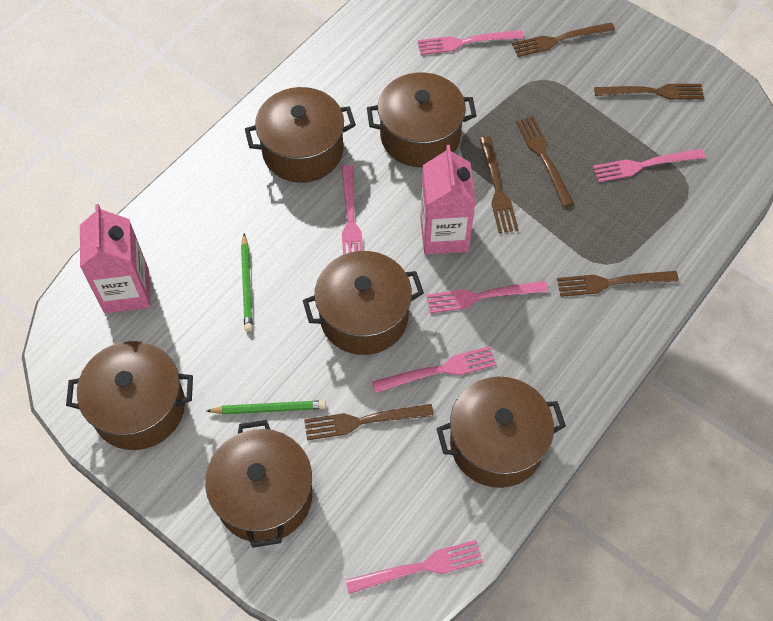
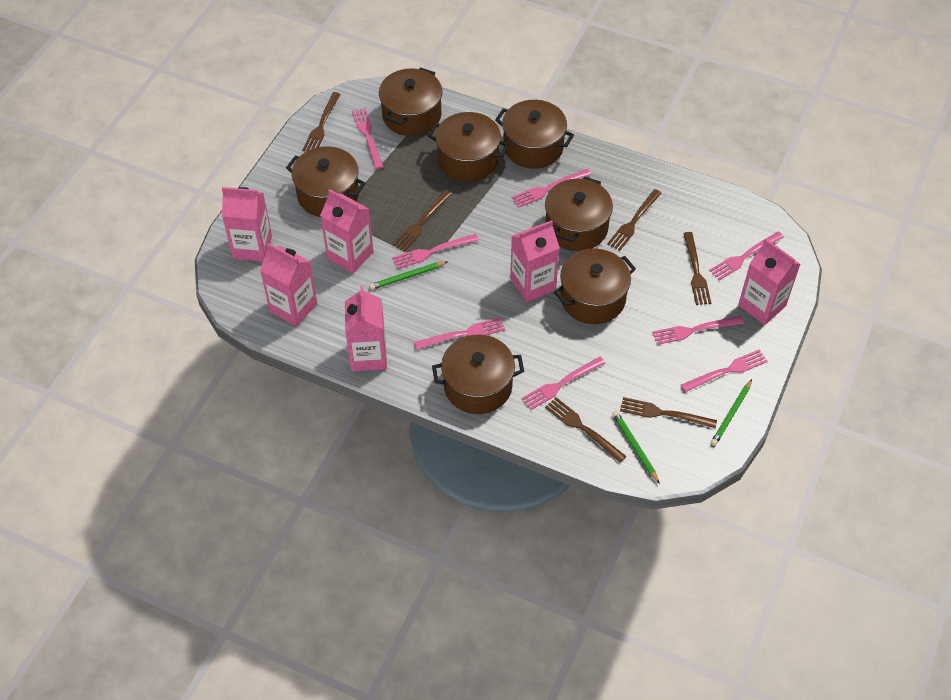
brown pot: 6 -> 7
green pencil: 2 -> 3
pink carton: 2 -> 6
pink fork: 6 -> 8

